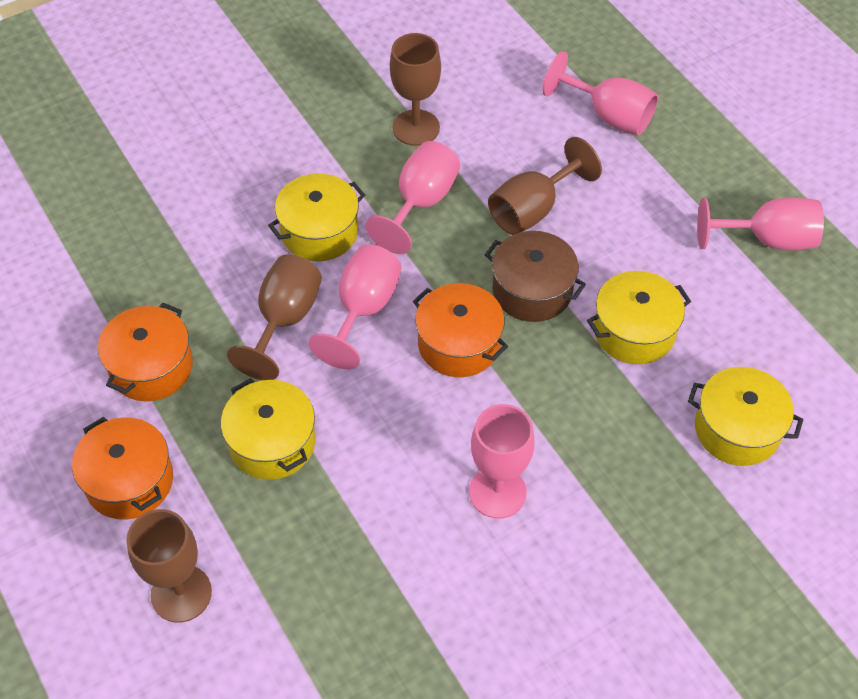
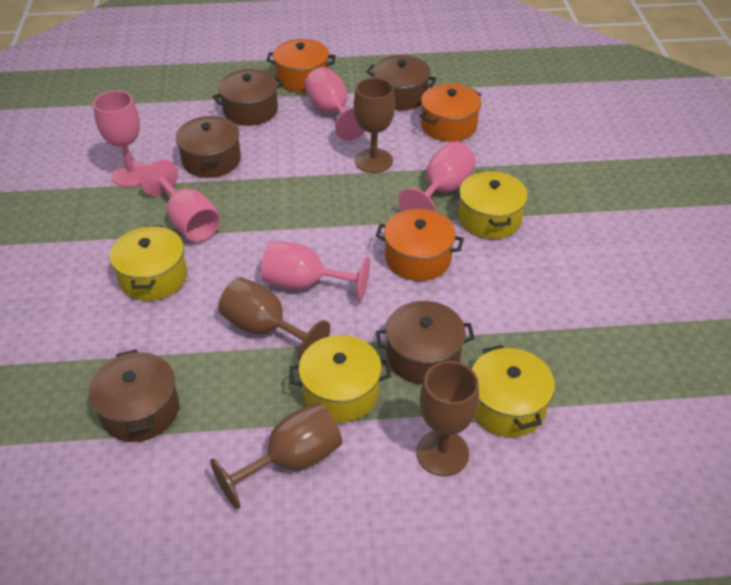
brown pot: 1 -> 5

